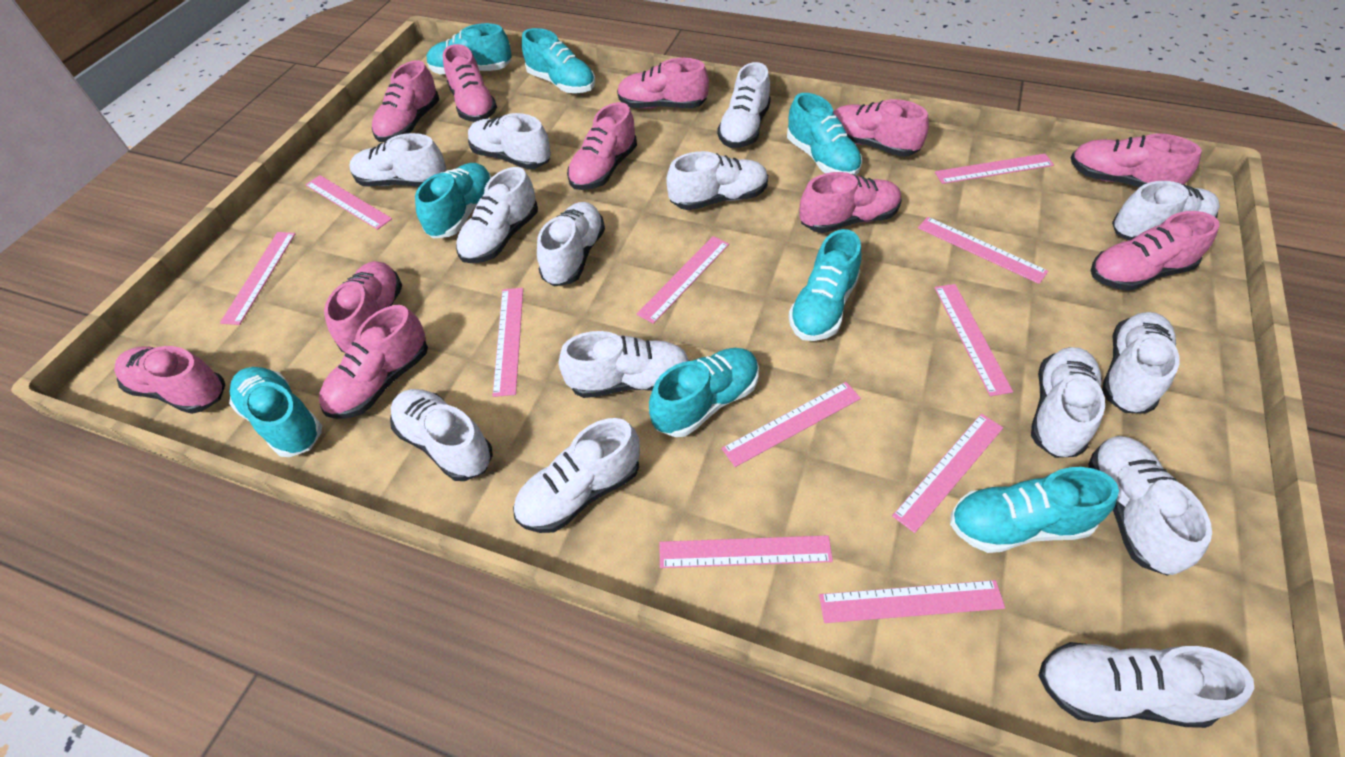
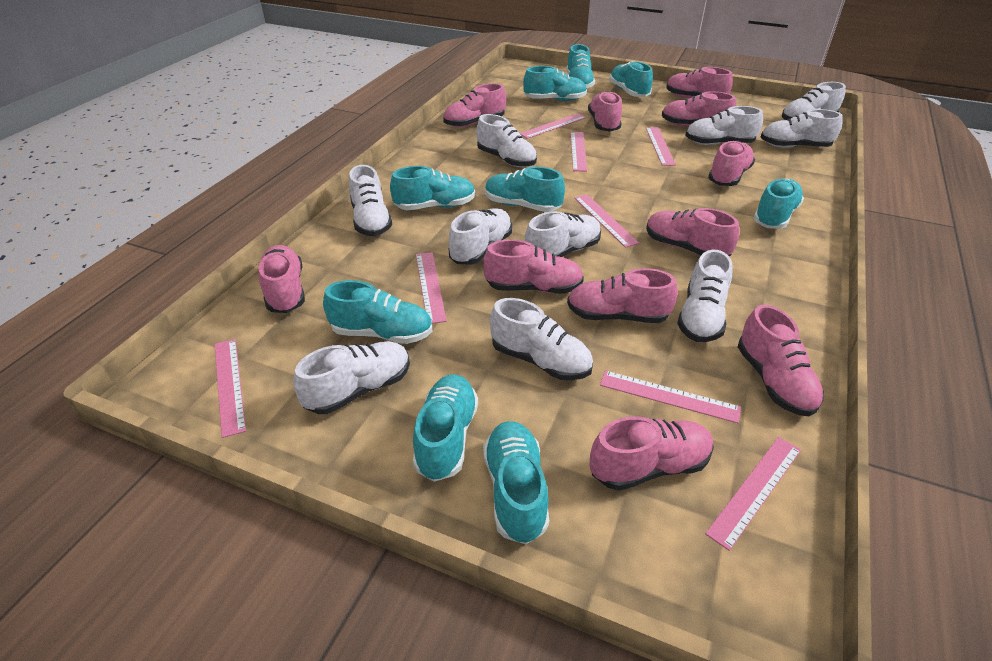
pink ruler: 11 -> 8
turquoise shoe: 8 -> 9
white shoe: 14 -> 10

